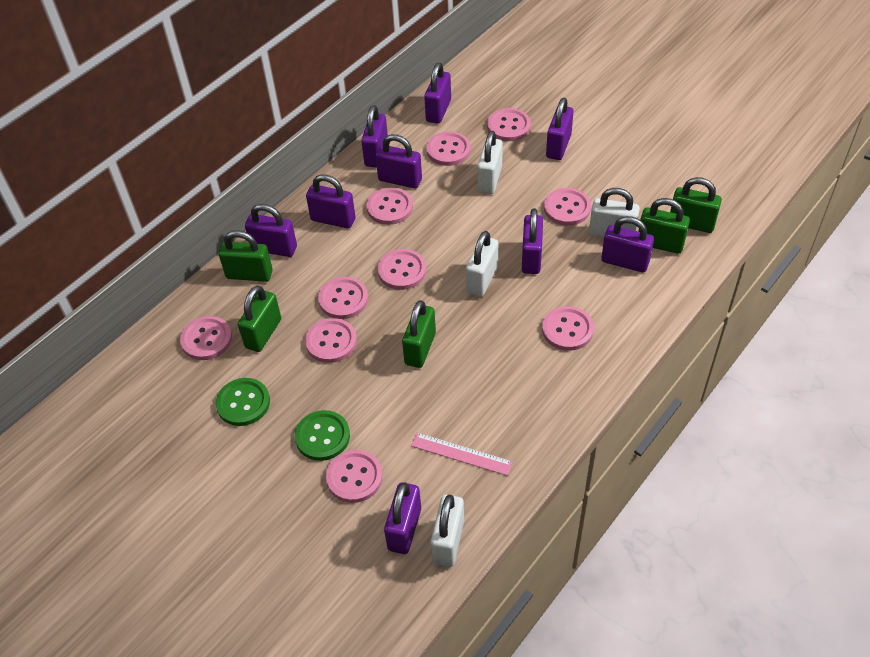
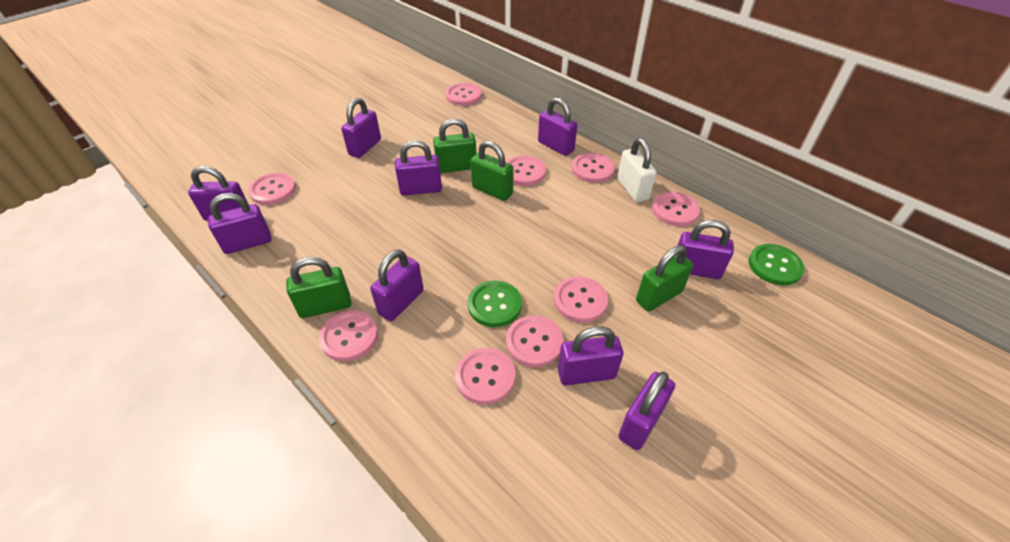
green padlock: 5 -> 4
pink button: 10 -> 9
pink ruler: 1 -> 0
white padlock: 4 -> 1

